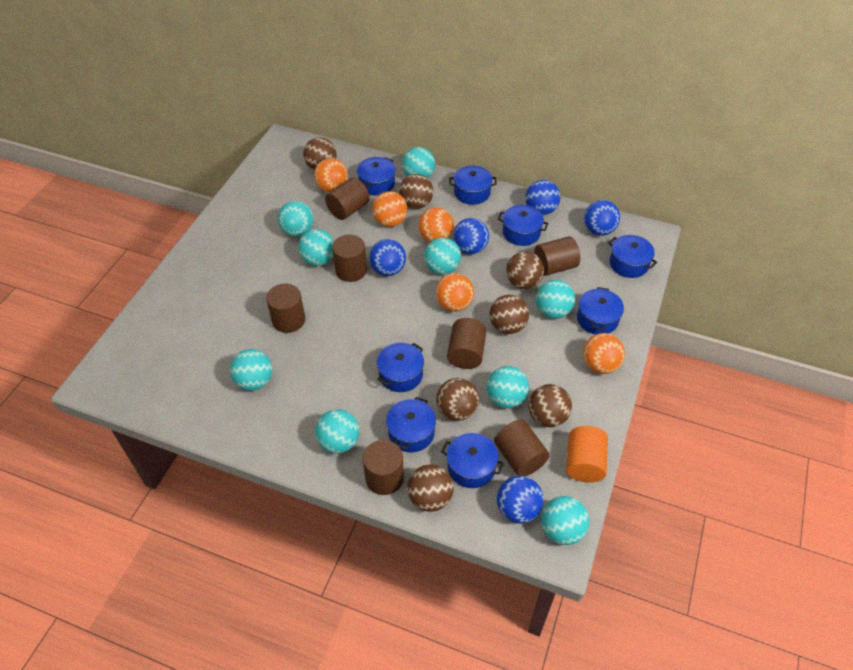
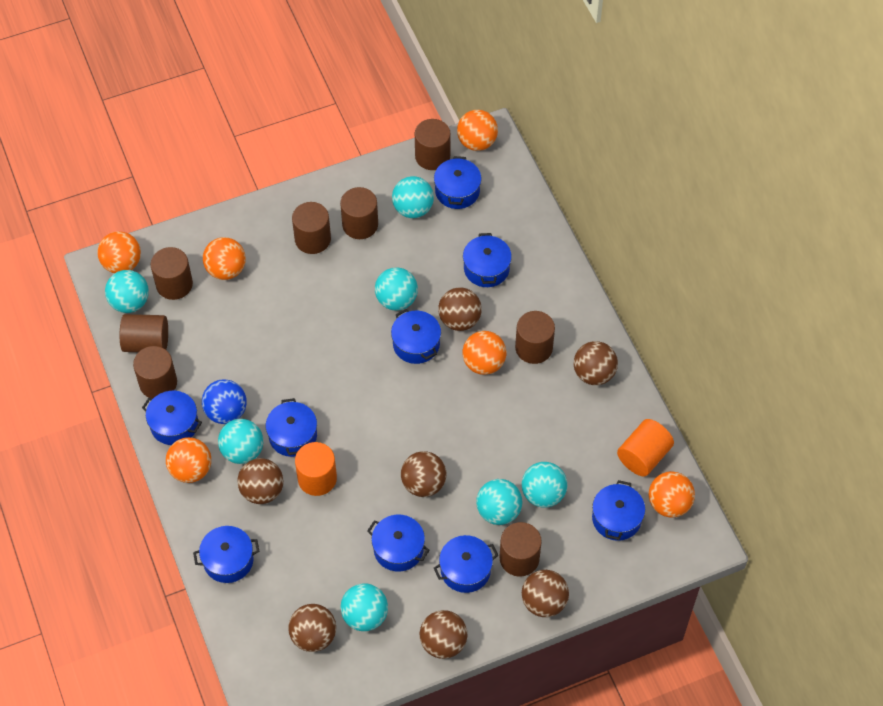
blue ball: 5 -> 1
blue pot: 8 -> 9
brown cylinder: 7 -> 8
orange ball: 5 -> 6
orange cylinder: 1 -> 2
turquoise ball: 9 -> 7

